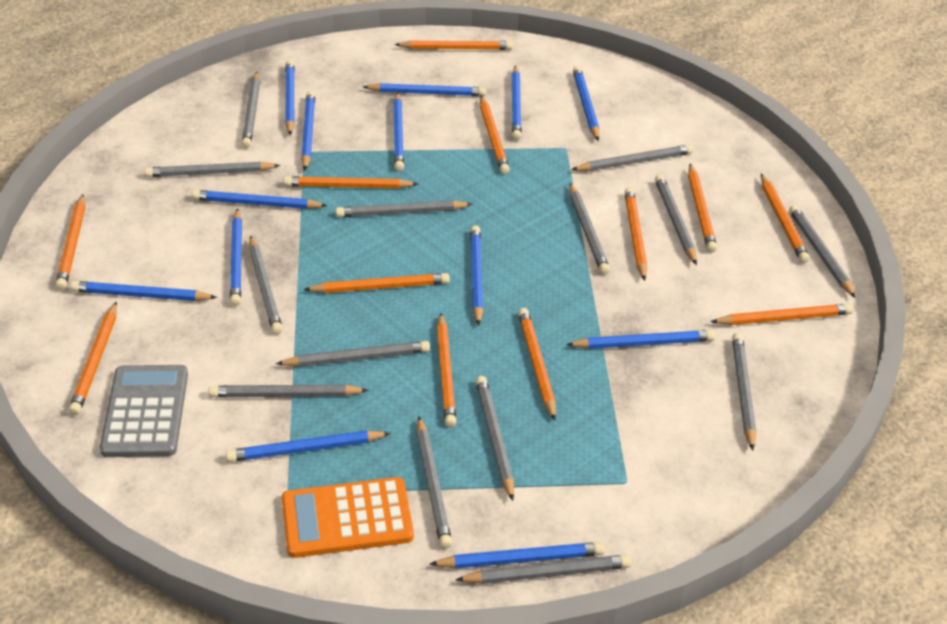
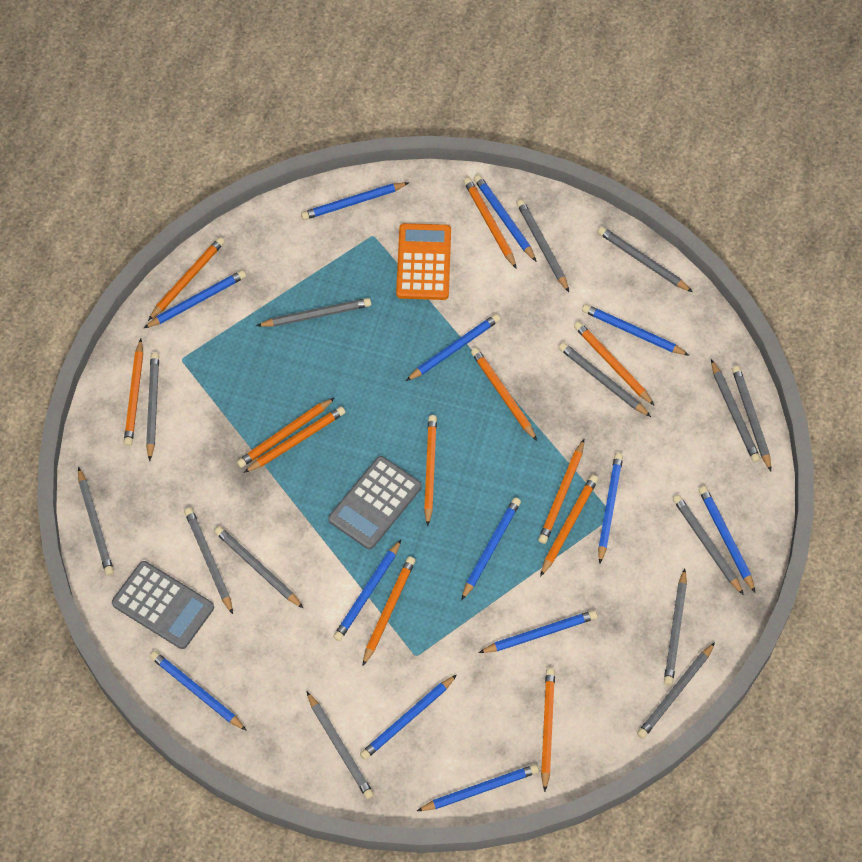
grey calculator: 1 -> 2

